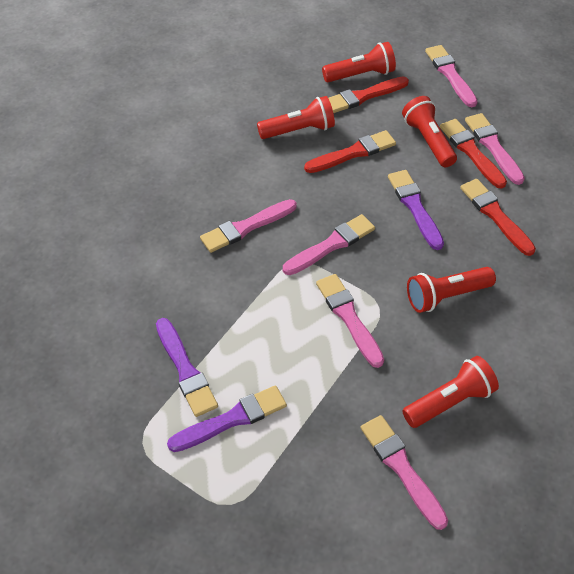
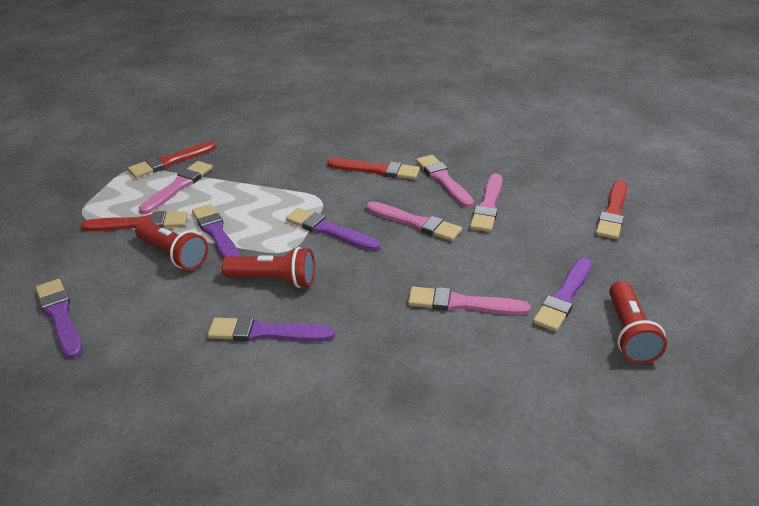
pink brush: 6 -> 5
purple brush: 3 -> 5
red flashlight: 5 -> 3

